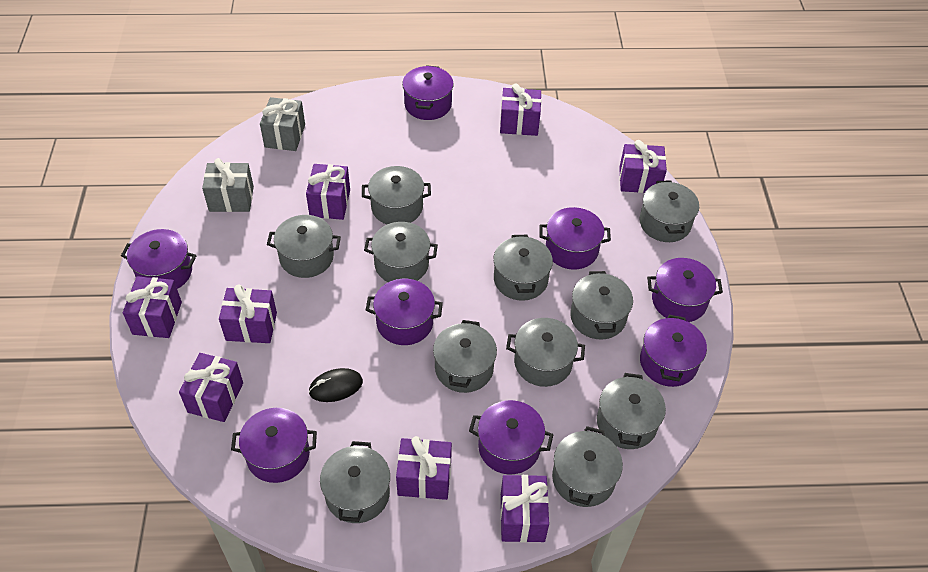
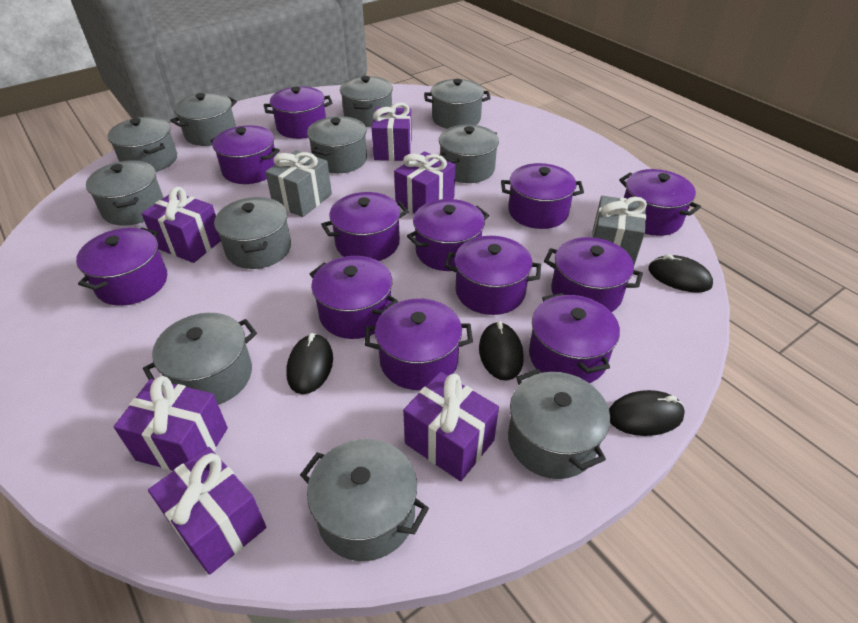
black mouse: 1 -> 4
purple gift: 8 -> 6
purple pot: 8 -> 12

